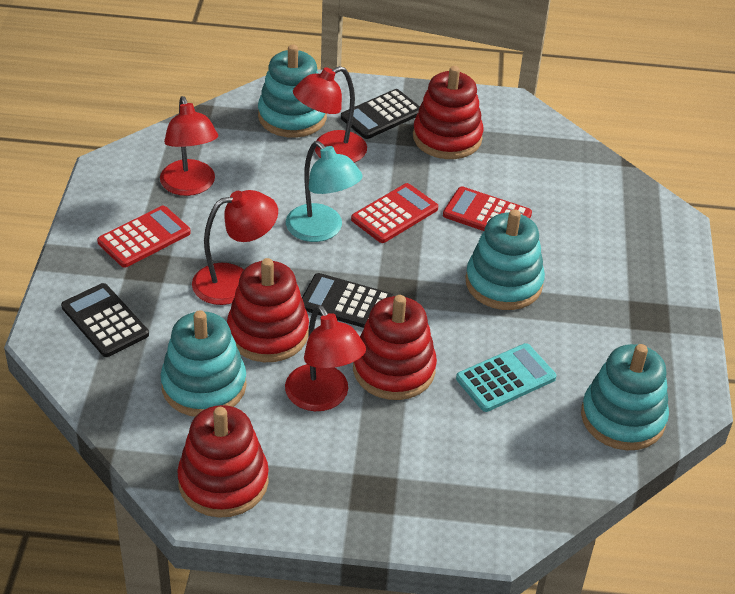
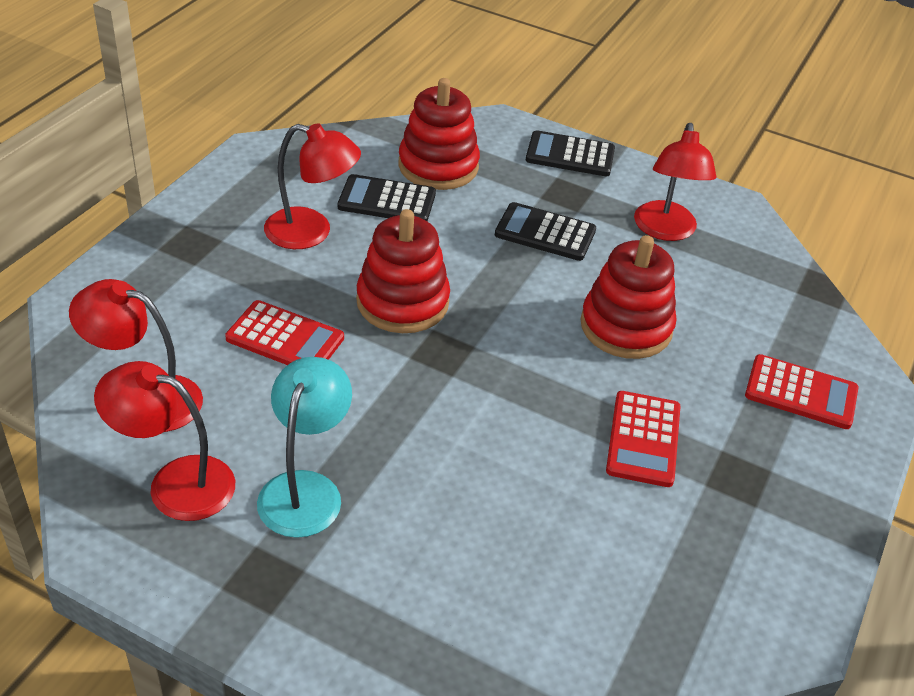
red stacking toy: 4 -> 3
turquoise calculator: 1 -> 0
turquoise stacking toy: 4 -> 0

